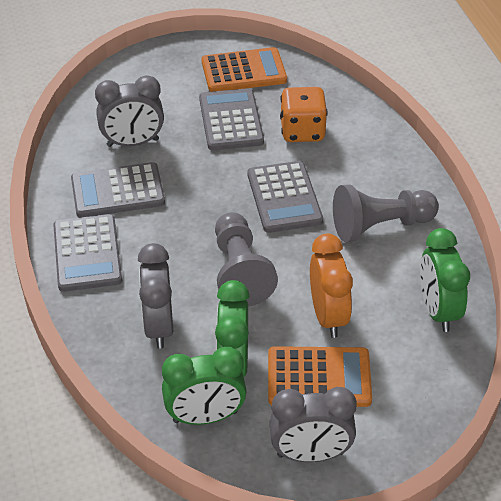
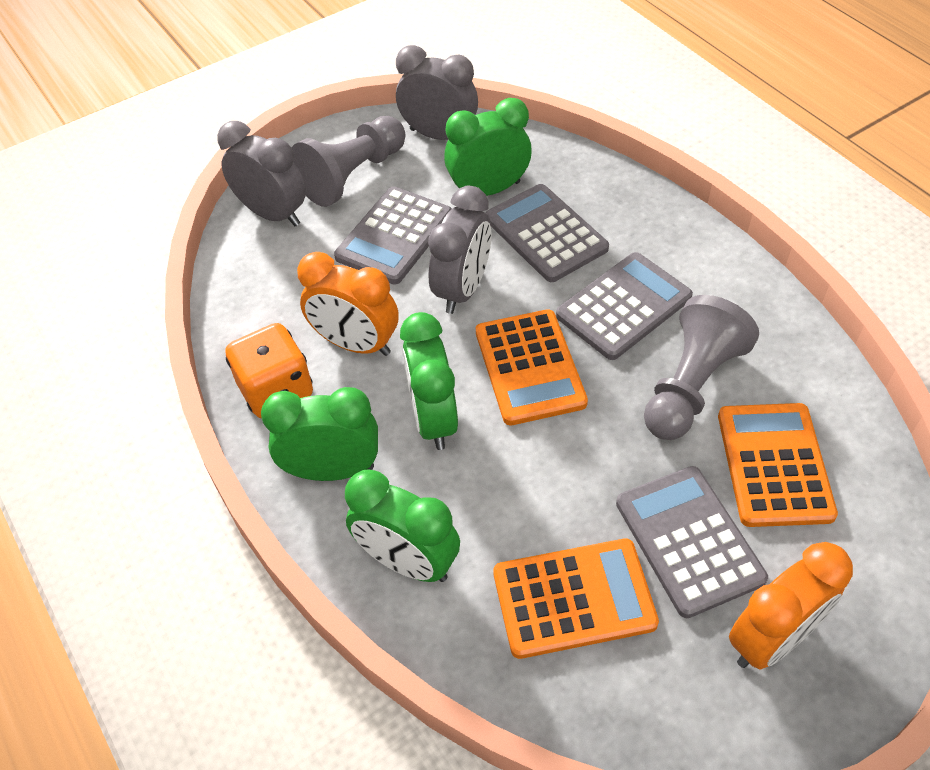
green clock: 3 -> 4
orange calculator: 2 -> 3
orange clock: 1 -> 2

